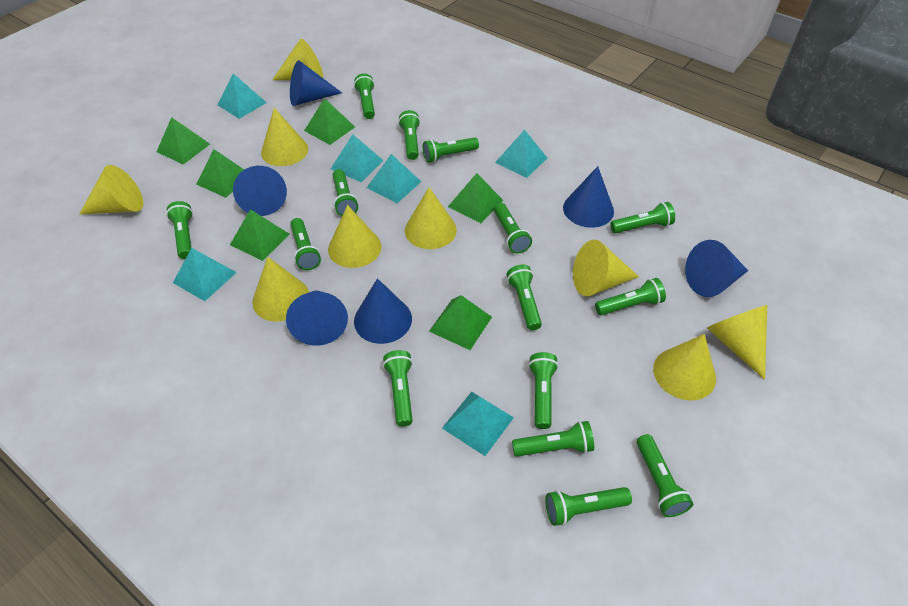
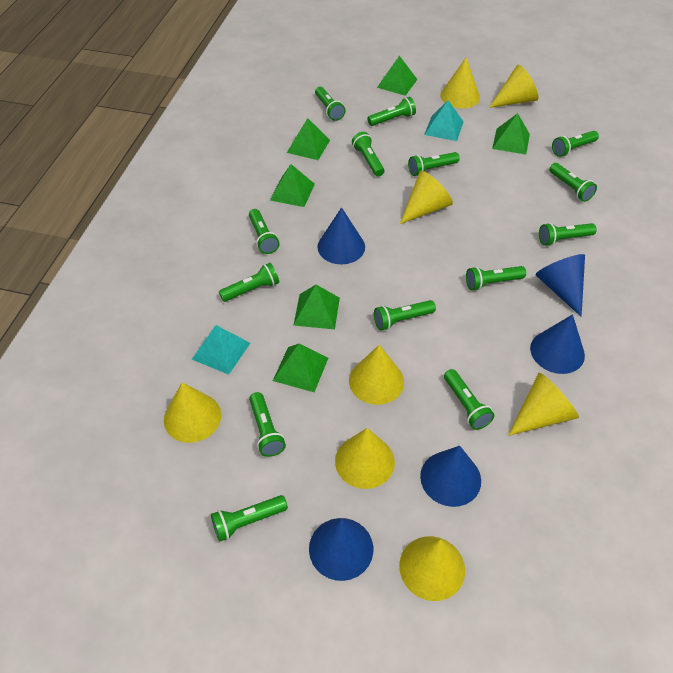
blue cone: 6 -> 5
green flashlight: 15 -> 14
turquoise pyramid: 6 -> 2
yellow cone: 9 -> 8

